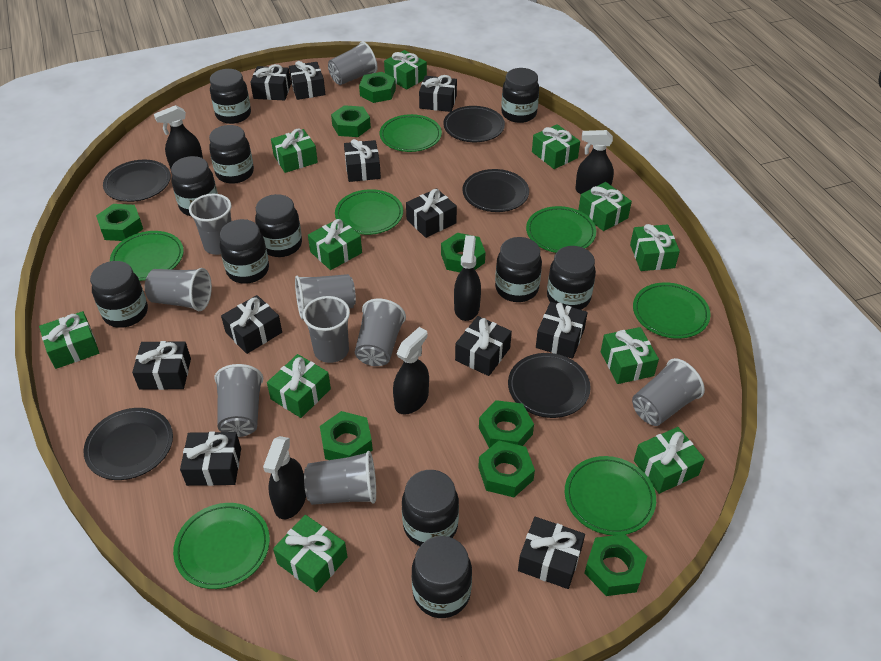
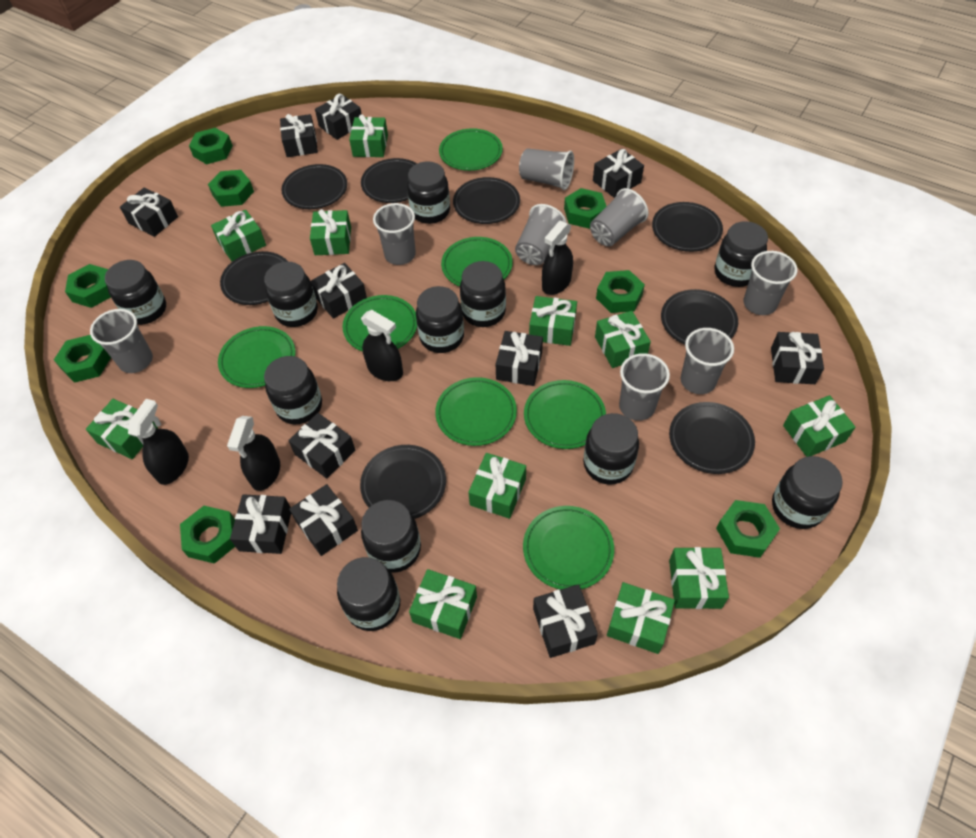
black plate: 5 -> 8
black spray bottle: 5 -> 4
grey cup: 9 -> 8

